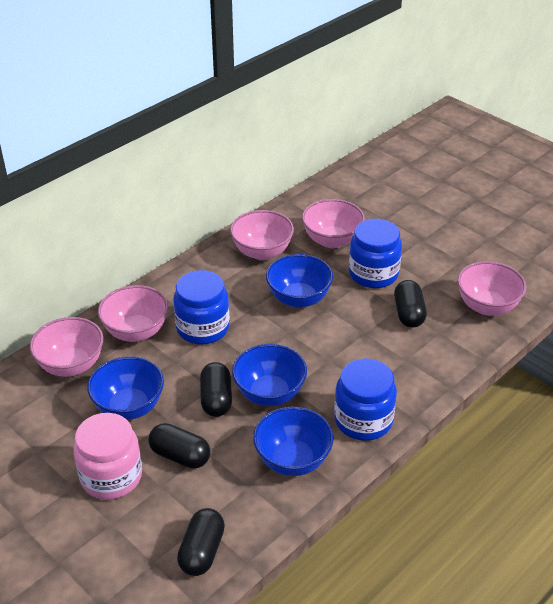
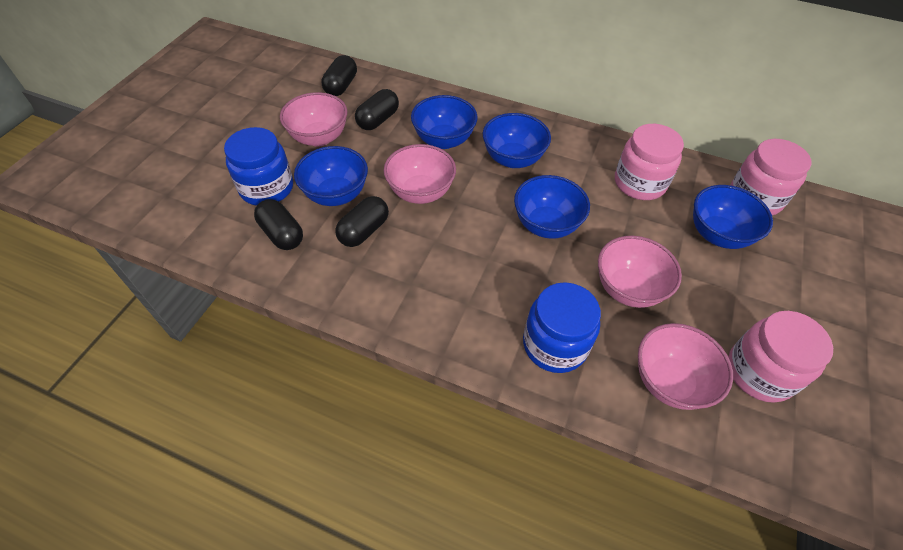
blue bowl: 4 -> 5
blue jar: 3 -> 2
pink bowl: 5 -> 4
pink jar: 1 -> 3

